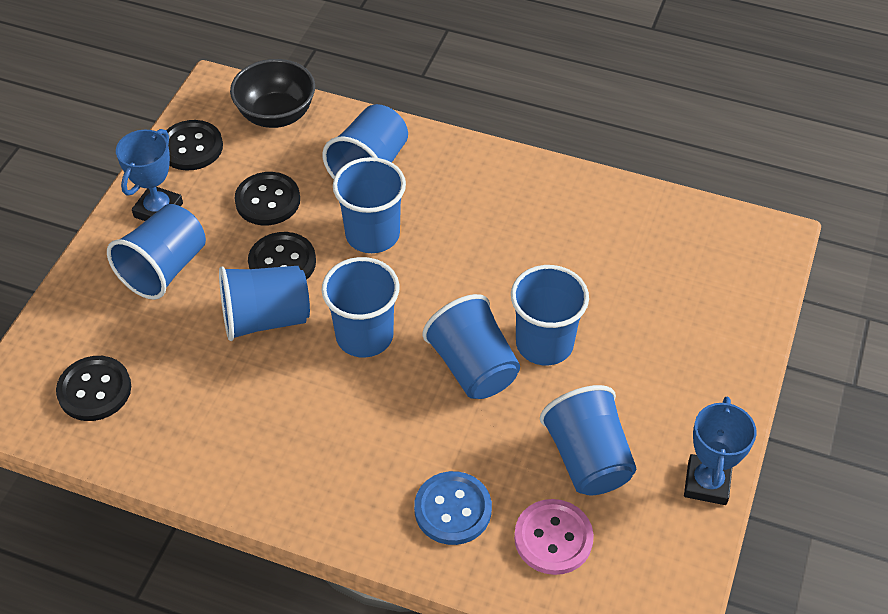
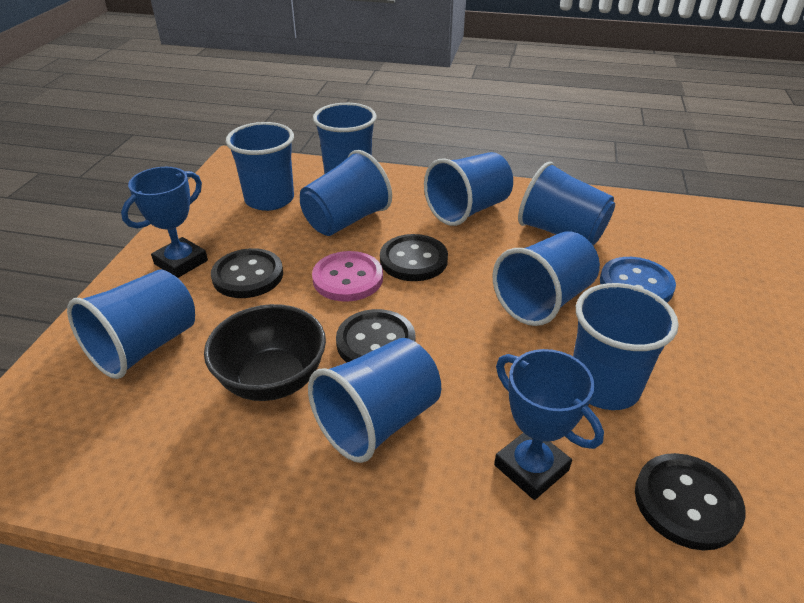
blue cup: 8 -> 9

